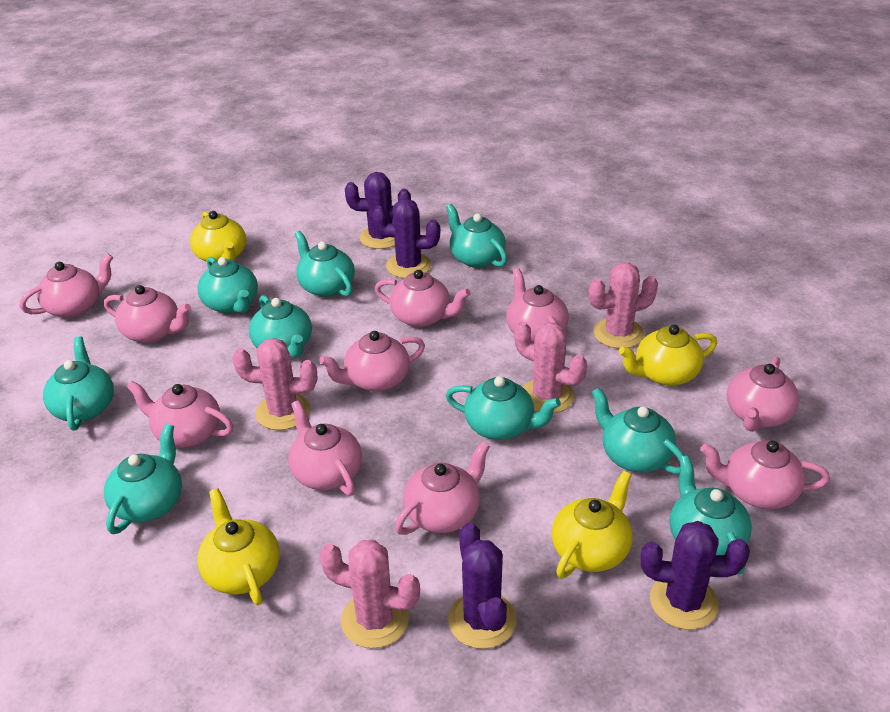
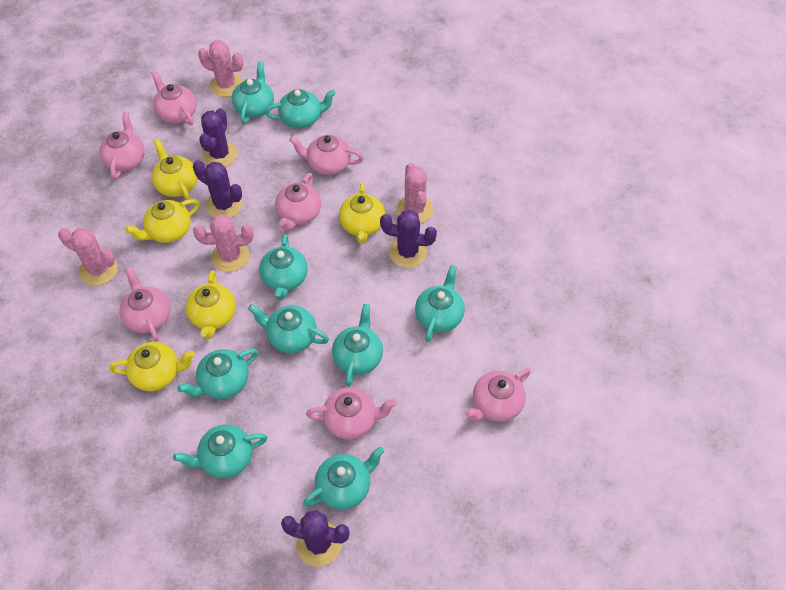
pink teapot: 10 -> 7
yellow teapot: 4 -> 5

